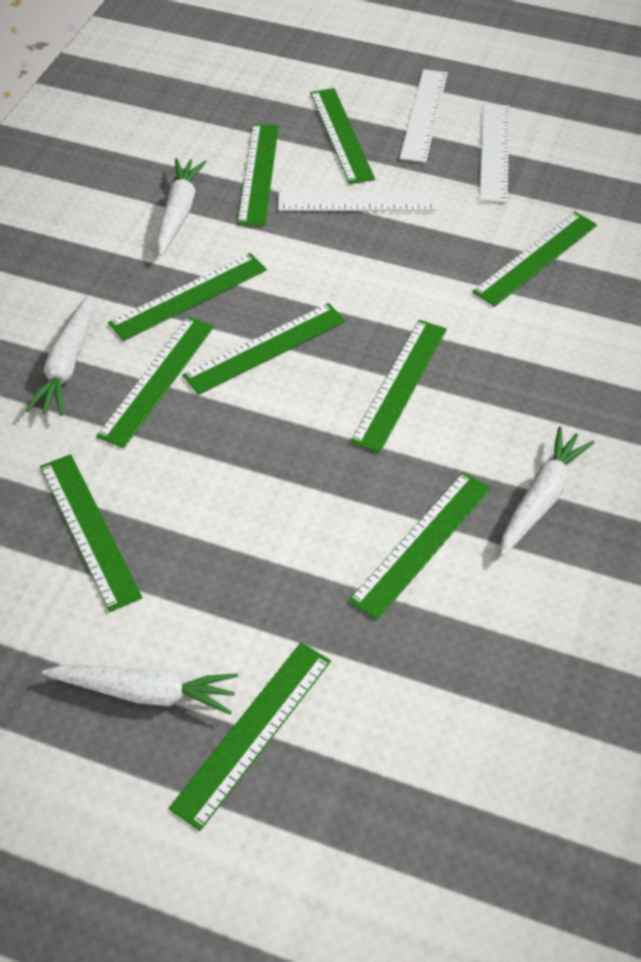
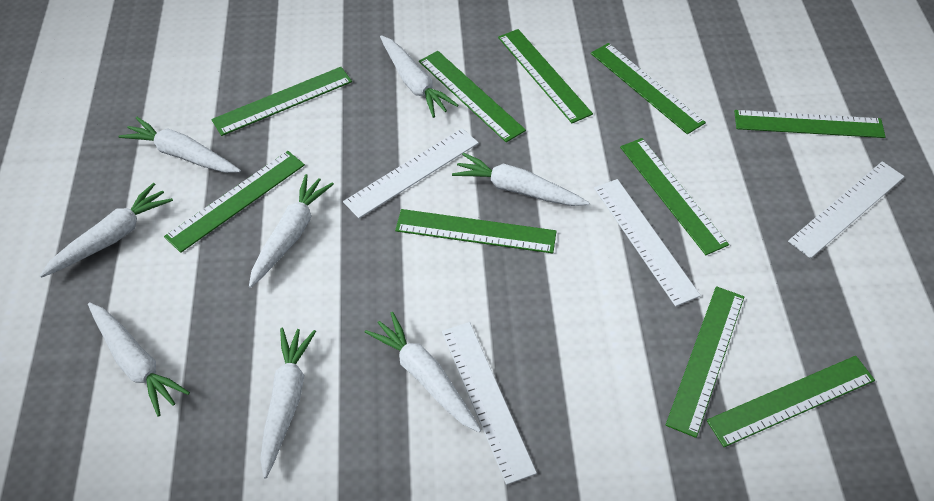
white carrot: 4 -> 8
white ruler: 3 -> 4

